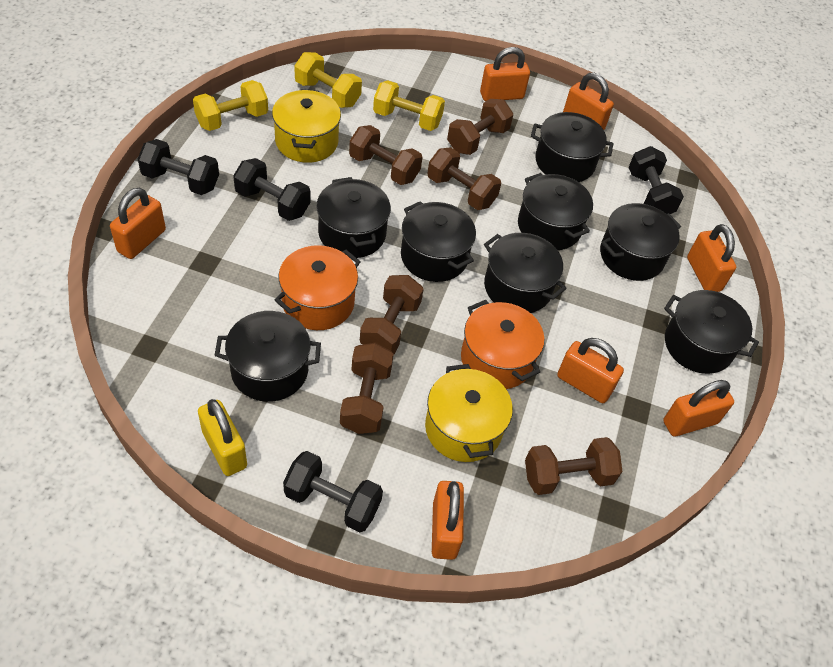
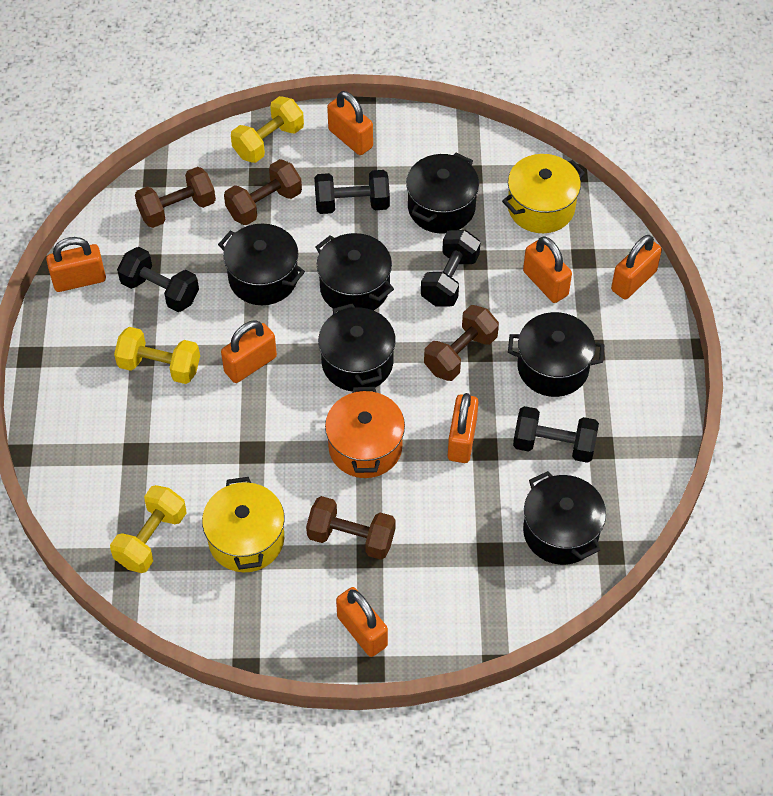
black pot: 8 -> 6
brown dumbbell: 6 -> 4
orange pot: 2 -> 1
yellow padlock: 1 -> 0

